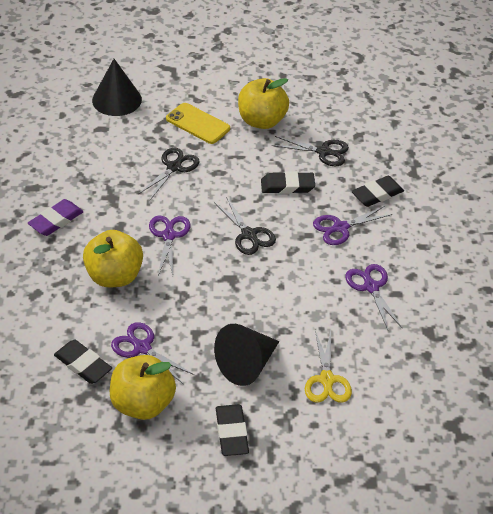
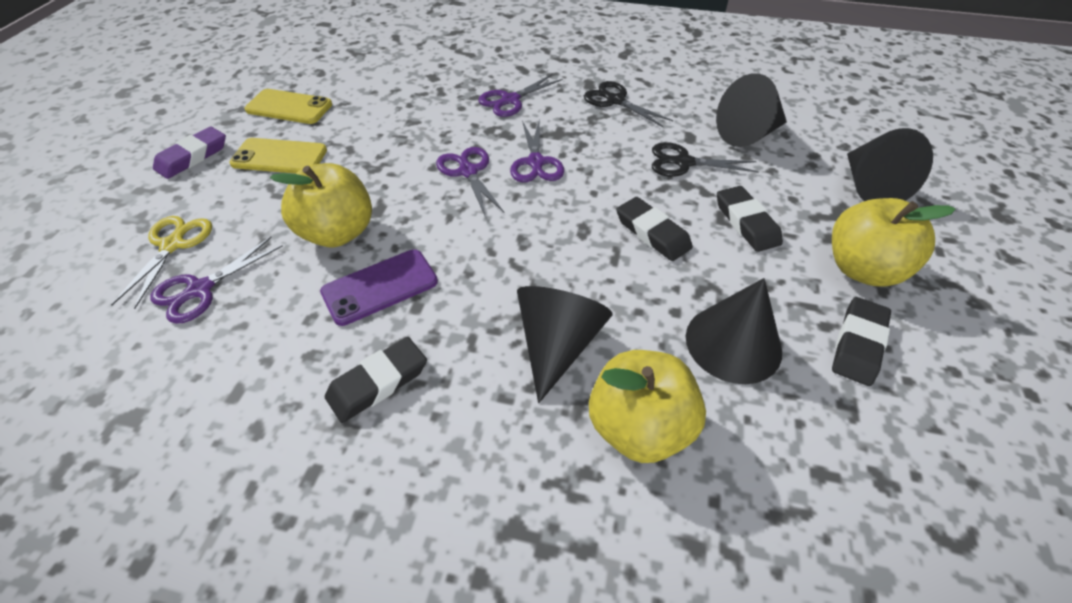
black cone: 2 -> 4
black scissors: 3 -> 2
purple phone: 0 -> 1
yellow phone: 1 -> 2

